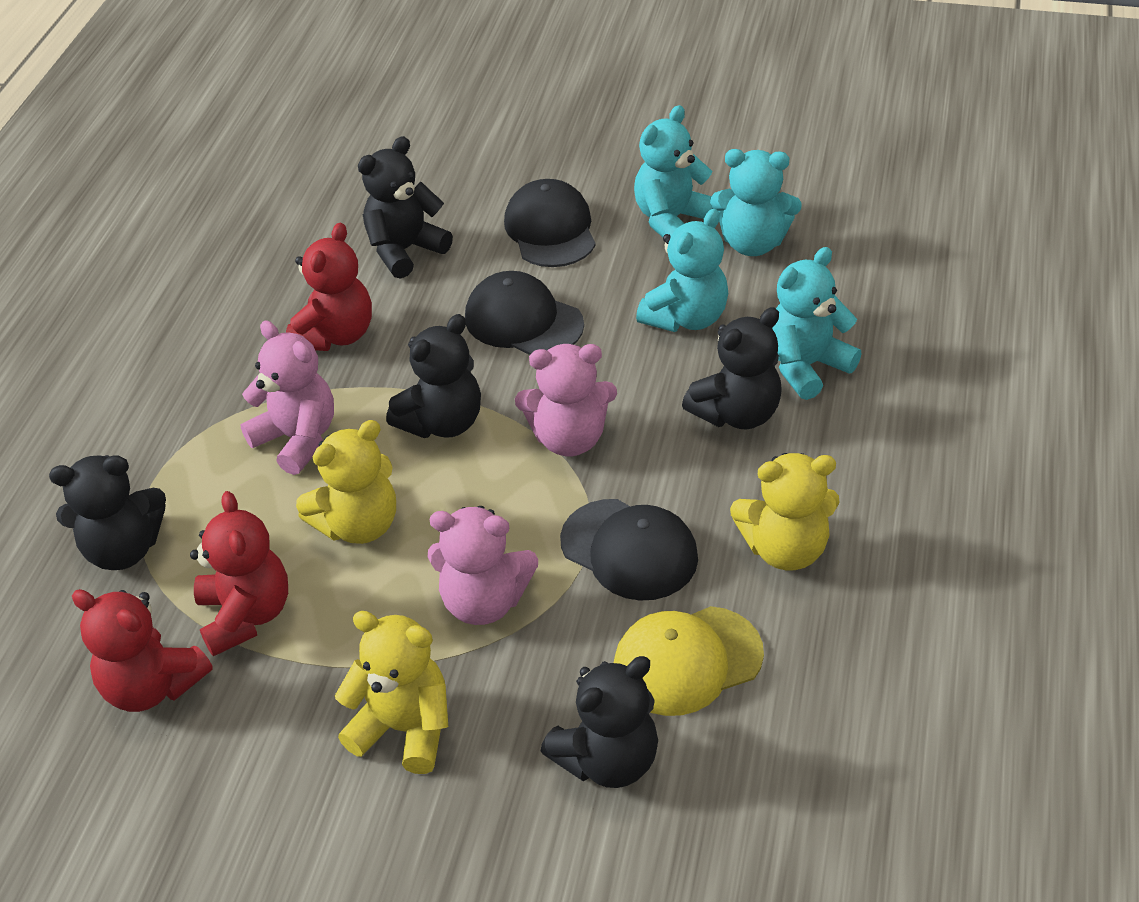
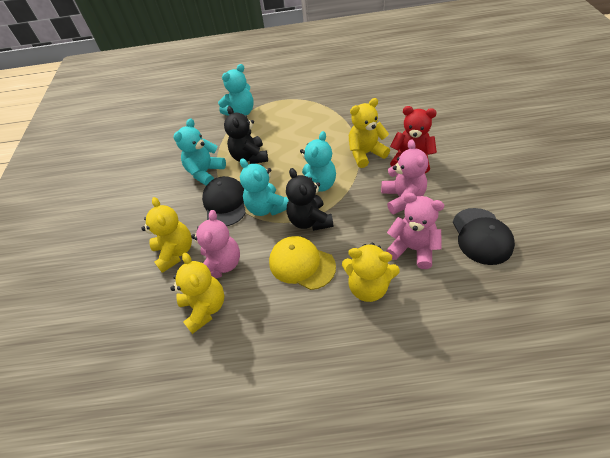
black cap: 3 -> 2
black teddy bear: 5 -> 2
red teddy bear: 3 -> 1
yellow teddy bear: 3 -> 4

